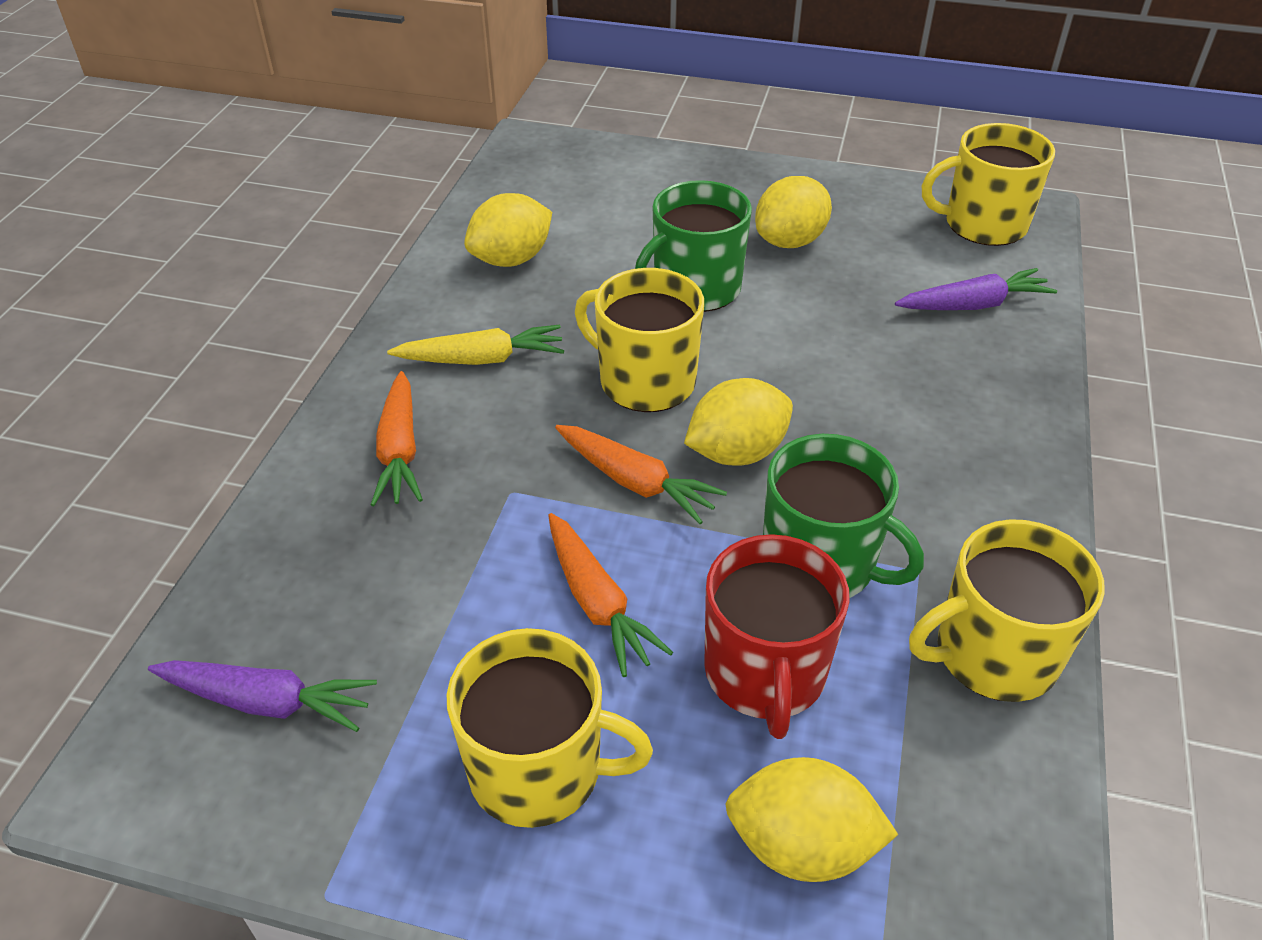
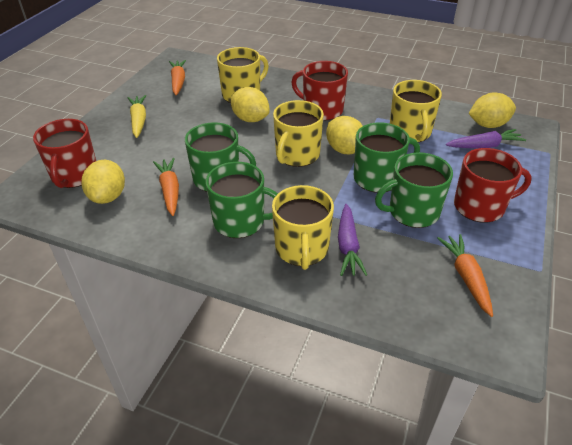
green mug: 2 -> 4
red mug: 1 -> 3

